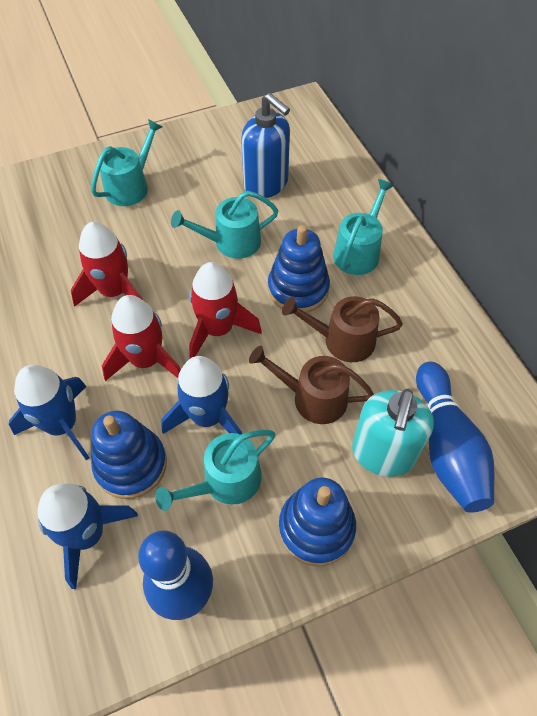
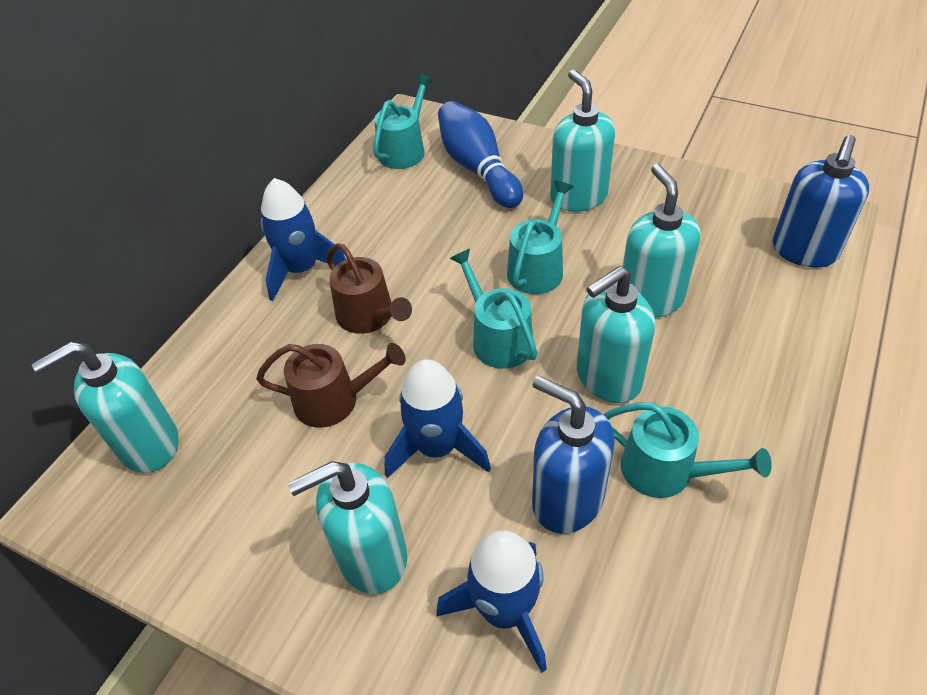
blue bowling pin: 2 -> 1
blue soap dispenser: 1 -> 2
blue stacking toy: 3 -> 0
red rocket: 3 -> 0
turquoise soap dispenser: 1 -> 5

